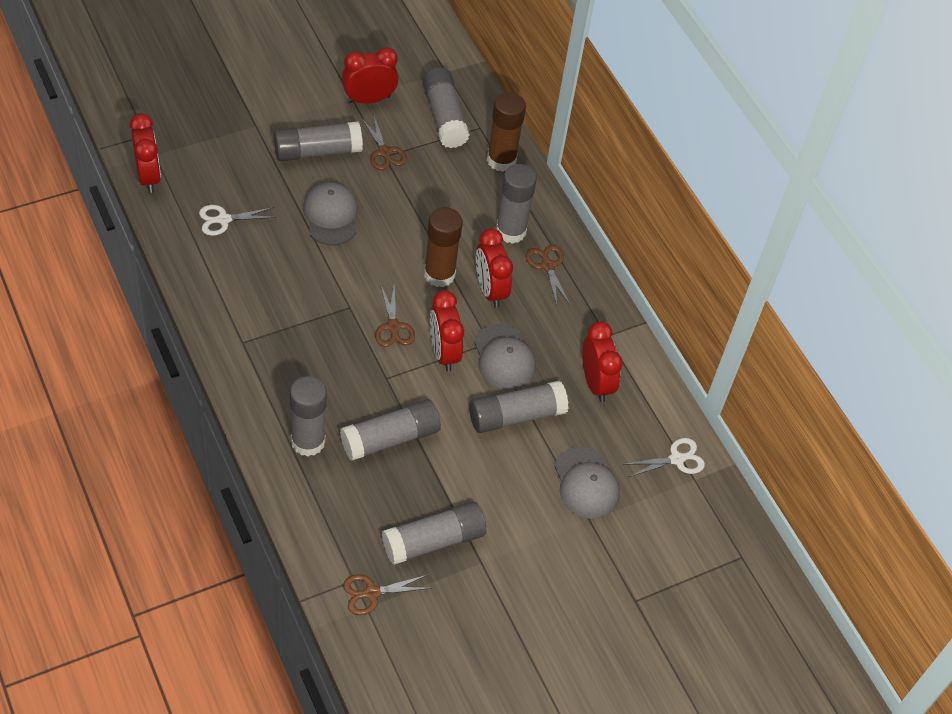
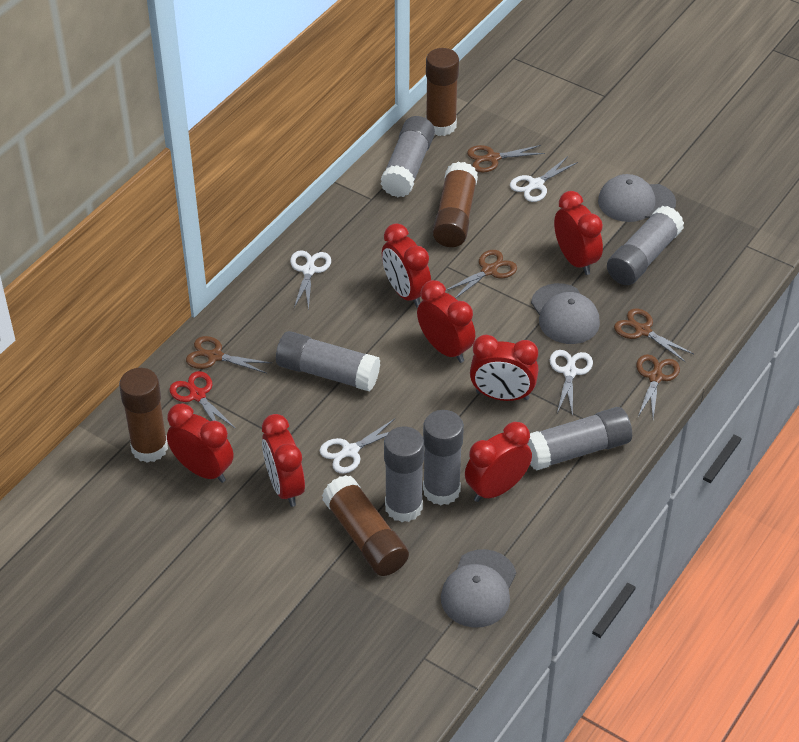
brown glue stick: 2 -> 4
brown scissors: 4 -> 5
grey glue stick: 7 -> 6
red clock: 5 -> 7
red scissors: 0 -> 1
white scissors: 2 -> 4

